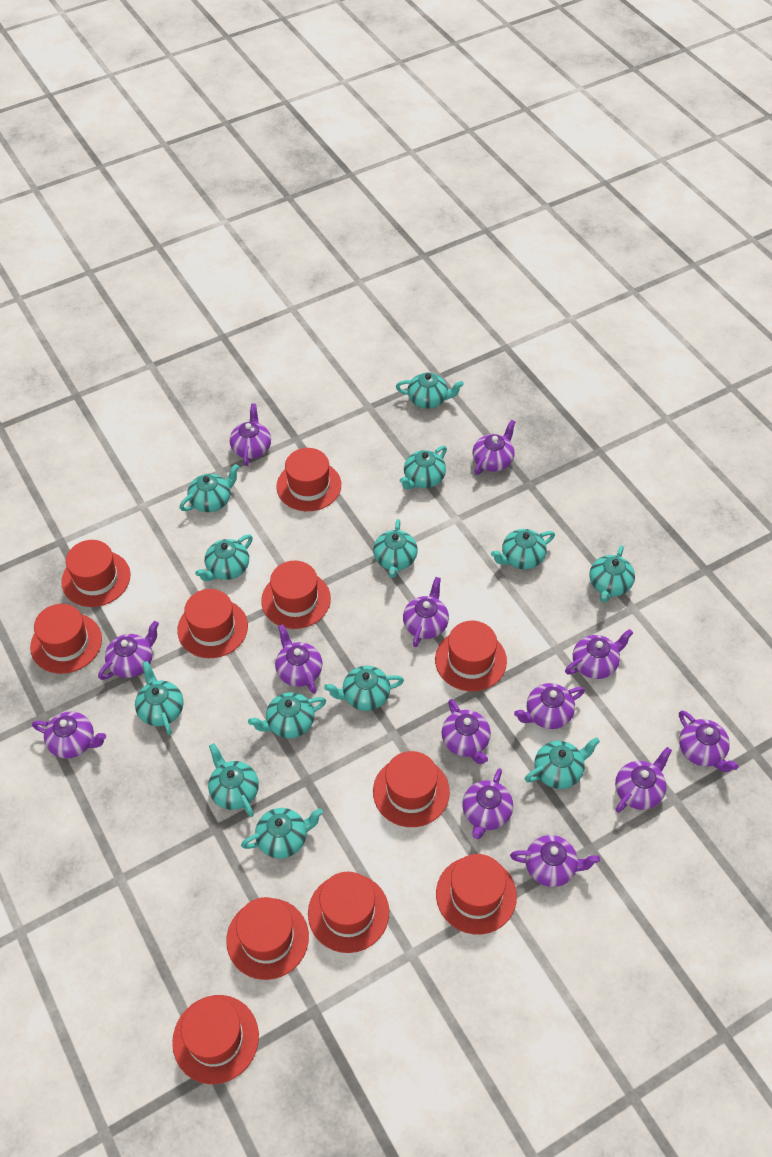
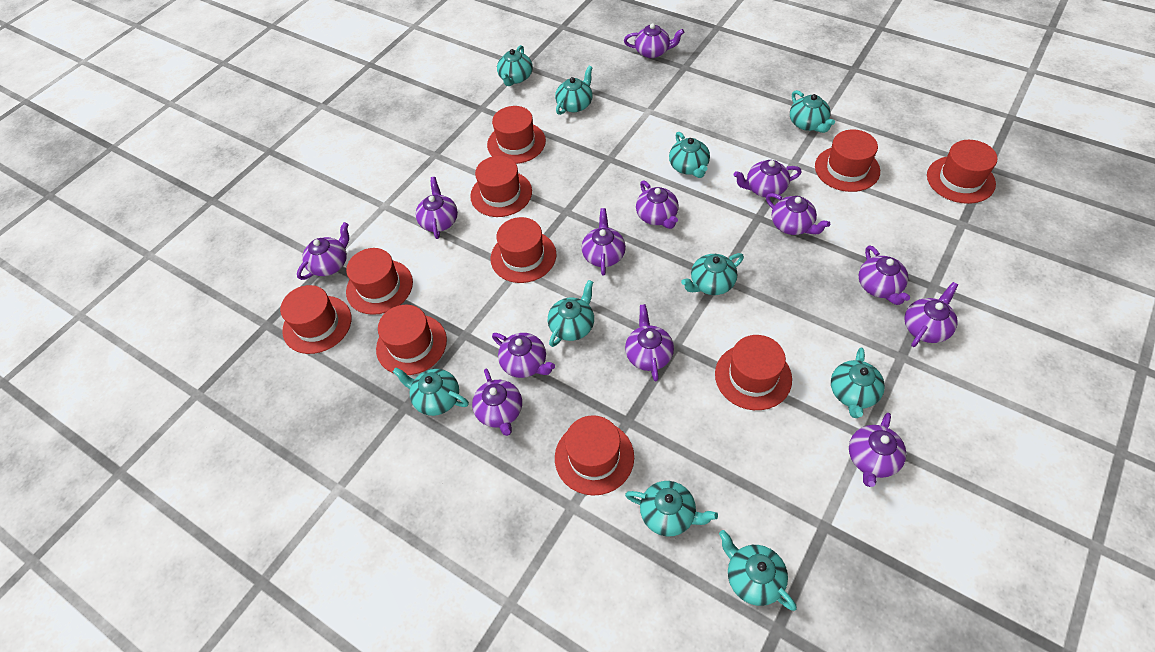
red hat: 11 -> 10
turquoise teapot: 13 -> 10

